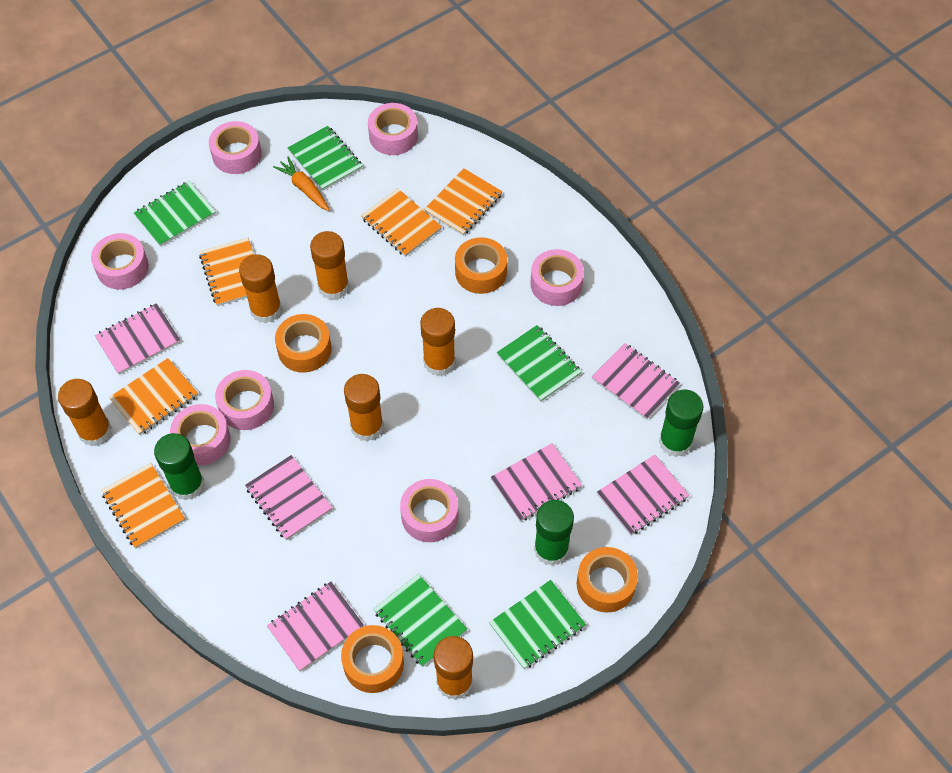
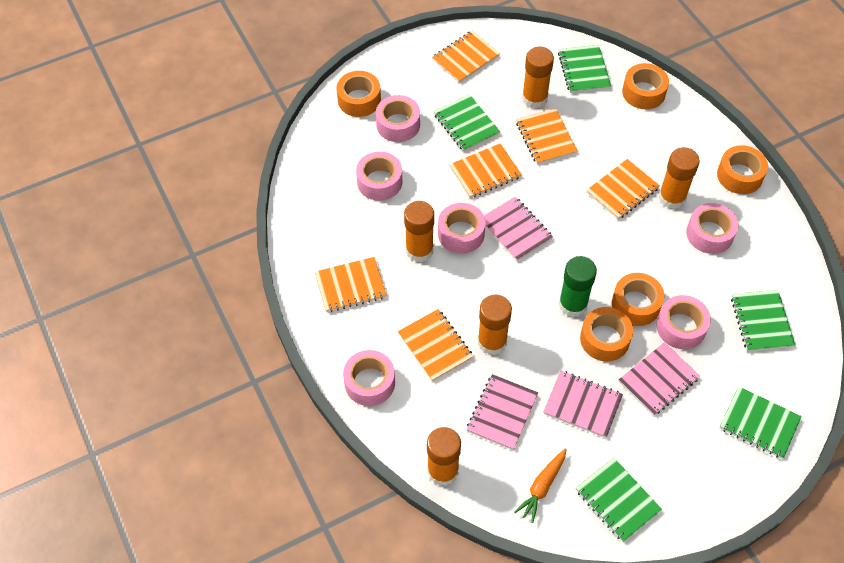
green glue stick: 3 -> 1
orange glue stick: 6 -> 5
orange notebook: 5 -> 6
orange tape: 4 -> 5
pink notebook: 6 -> 4
pink tape: 7 -> 6

